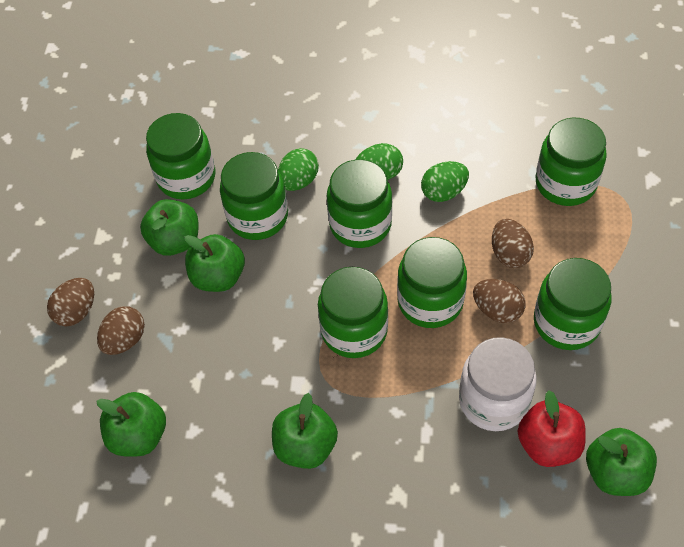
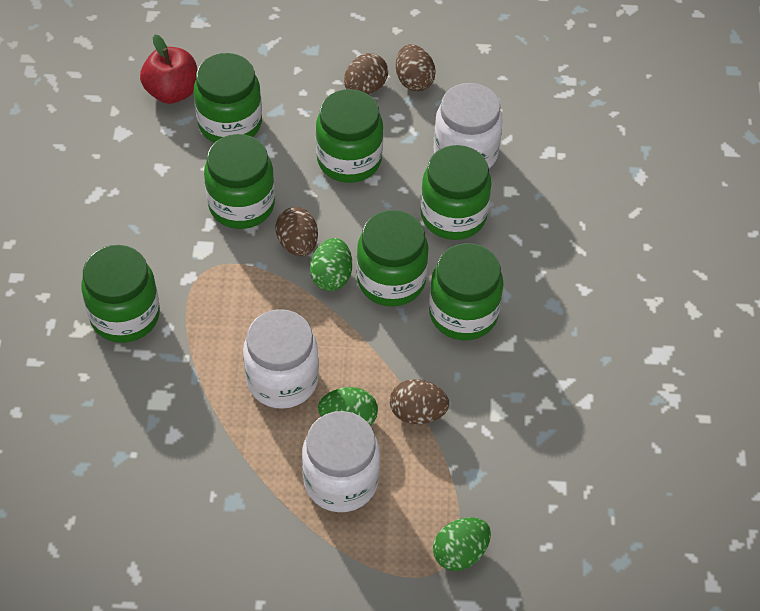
green apple: 5 -> 0
white jar: 1 -> 3

